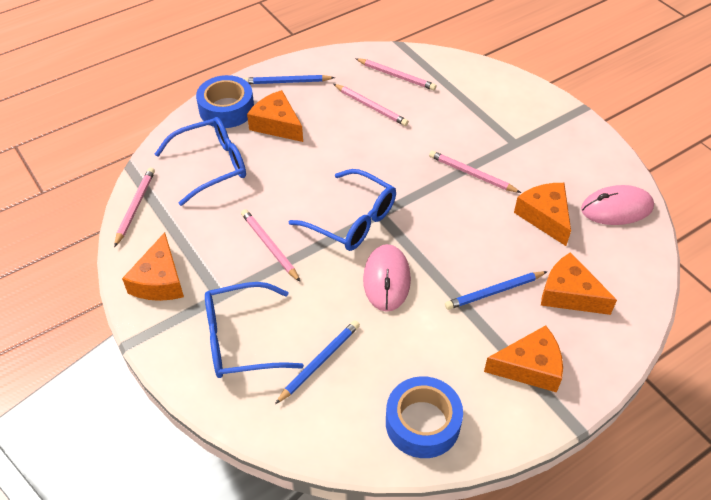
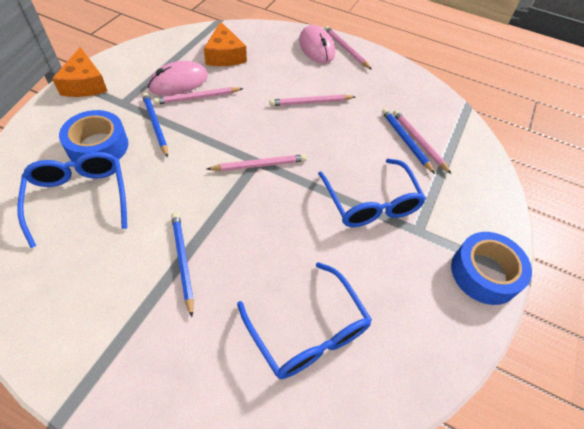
orange cheese: 5 -> 2

